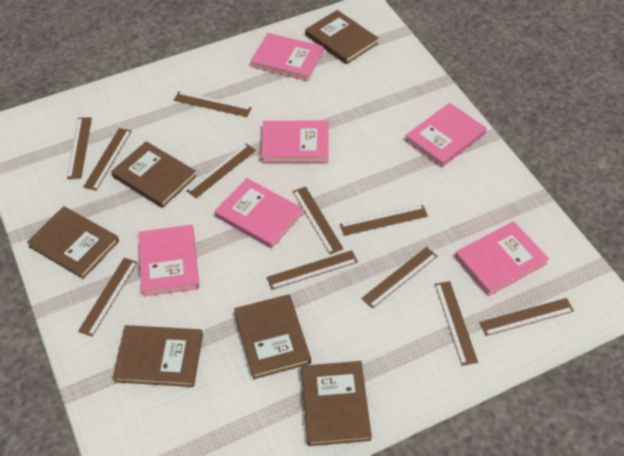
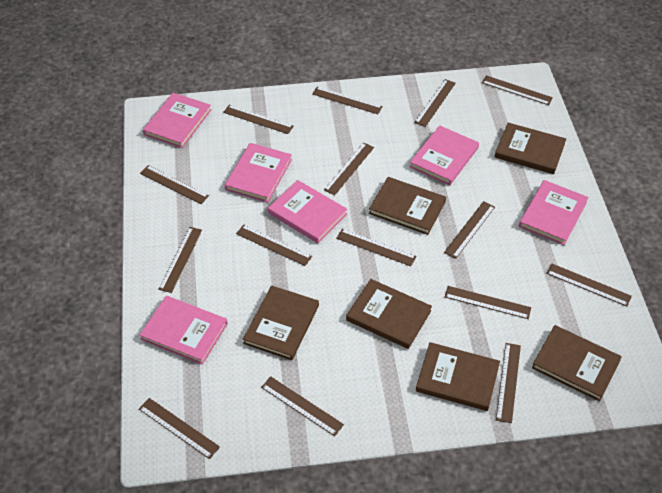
brown ruler: 11 -> 15

